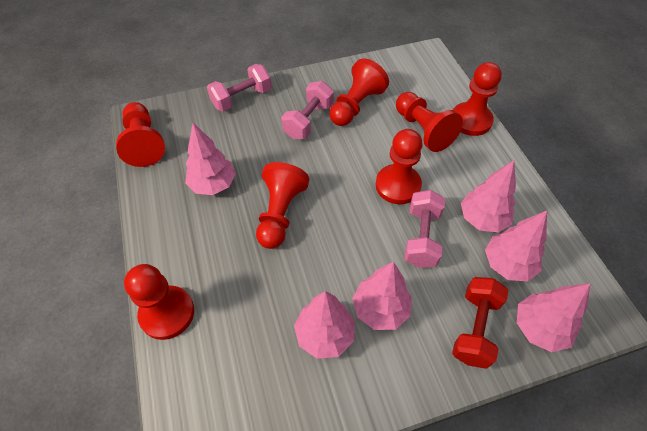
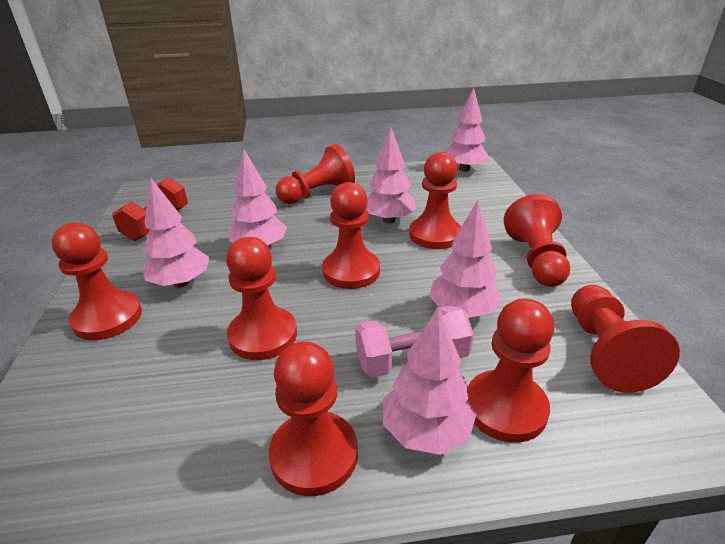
pink dumbbell: 3 -> 1
red pawn: 7 -> 9

